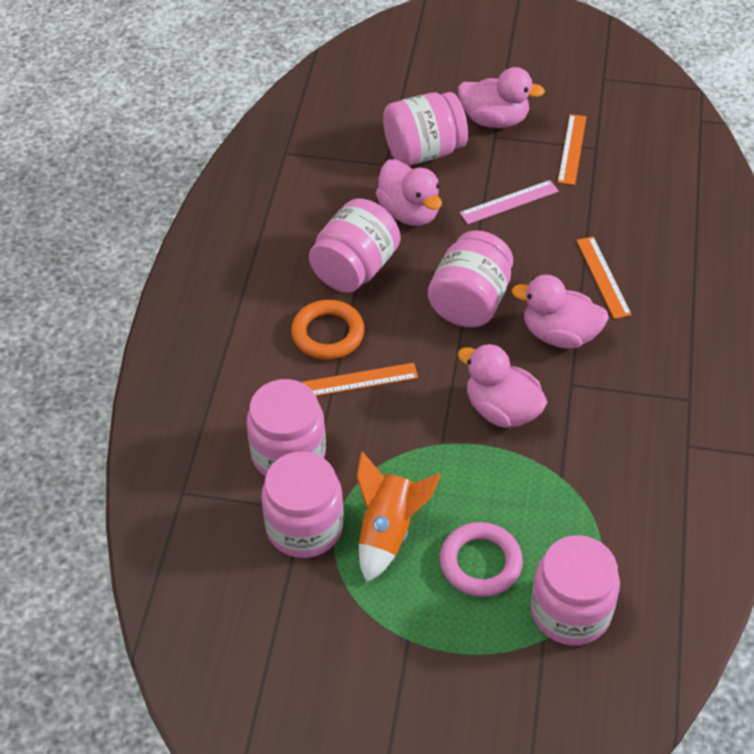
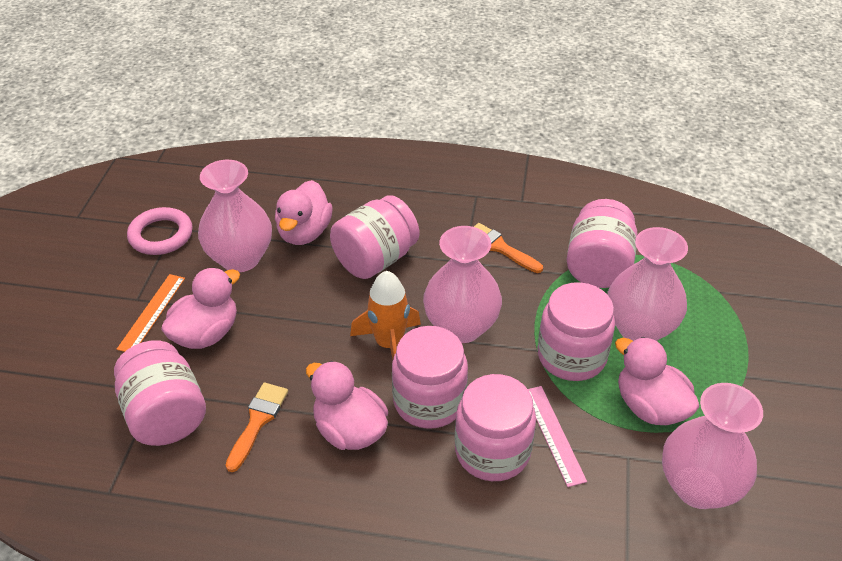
orange brush: 0 -> 2
orange ring: 1 -> 0
orange ruler: 3 -> 1
pink vase: 0 -> 4

